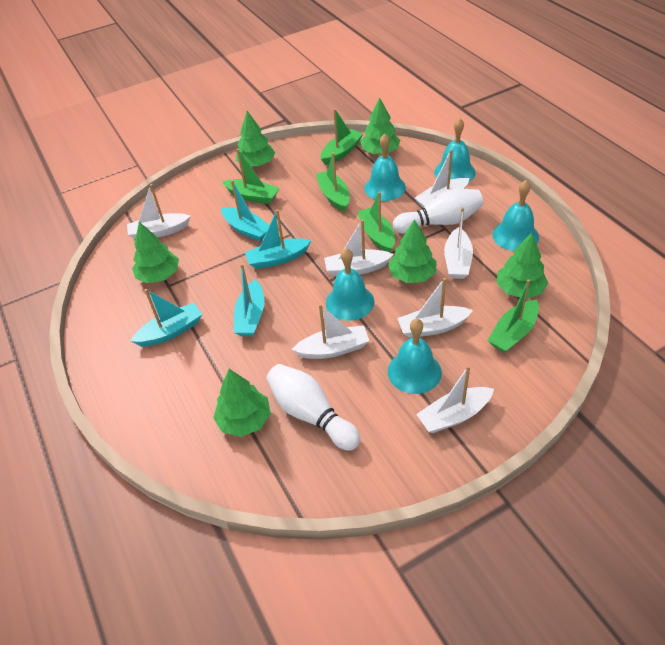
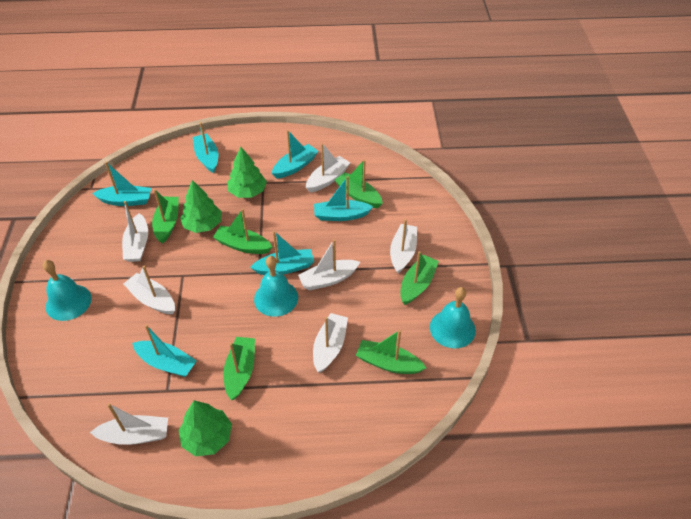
green boat: 5 -> 6
green tree: 6 -> 3
turquoise bell: 5 -> 3
turquoise boat: 4 -> 6
white bowling pin: 2 -> 0

